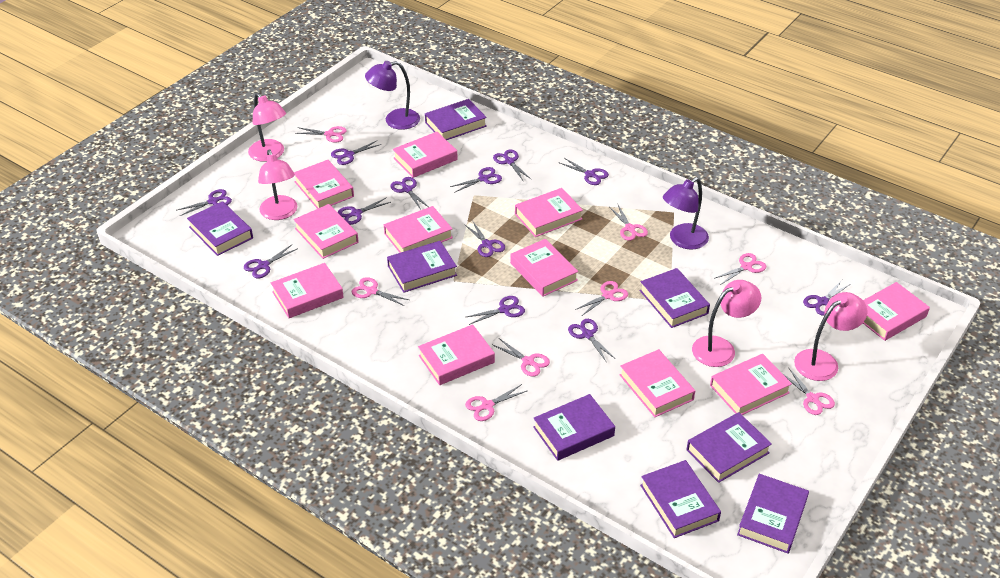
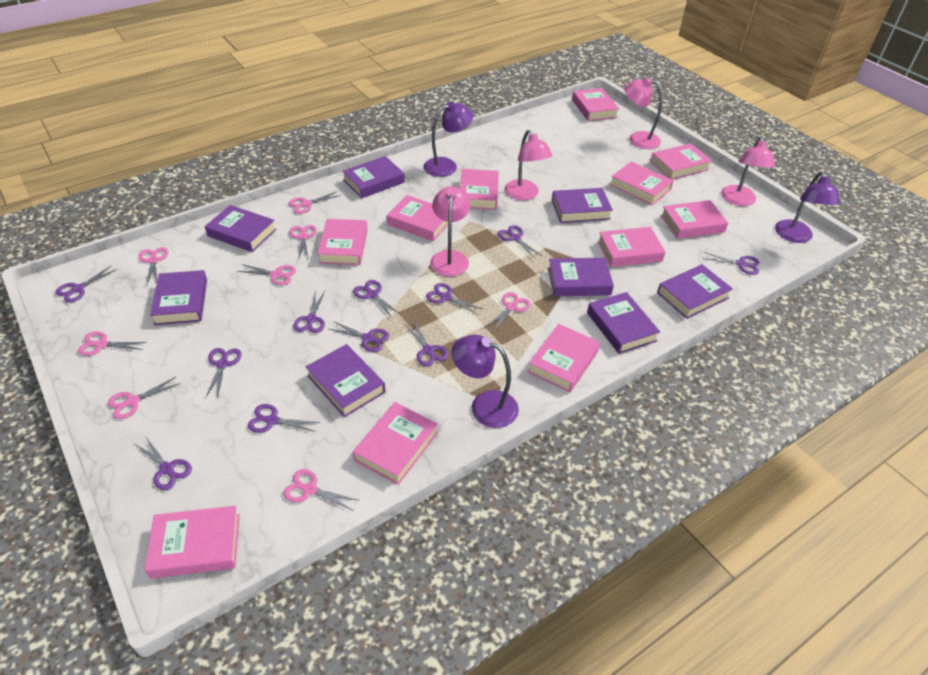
purple lamp: 2 -> 3
purple scissors: 12 -> 11

